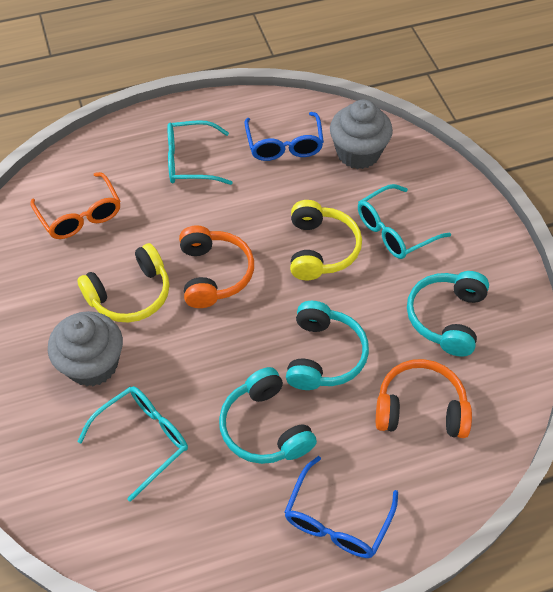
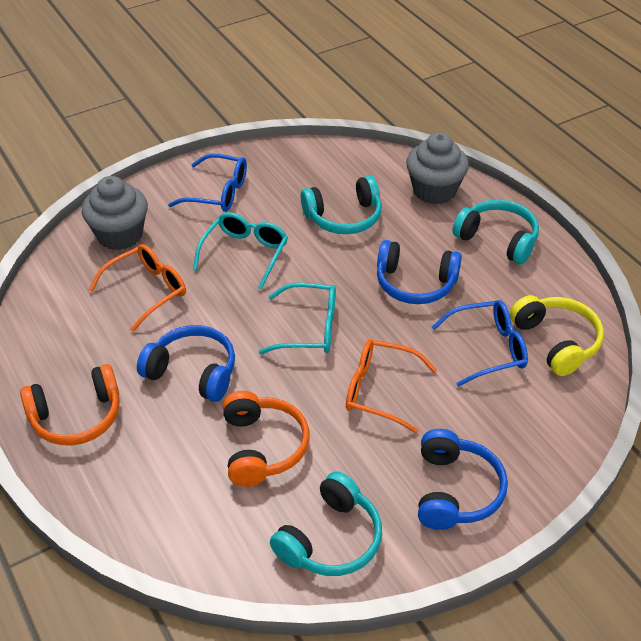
blue headphones: 0 -> 3
orange glasses: 1 -> 2
turquoise glasses: 3 -> 2
yellow headphones: 2 -> 1

